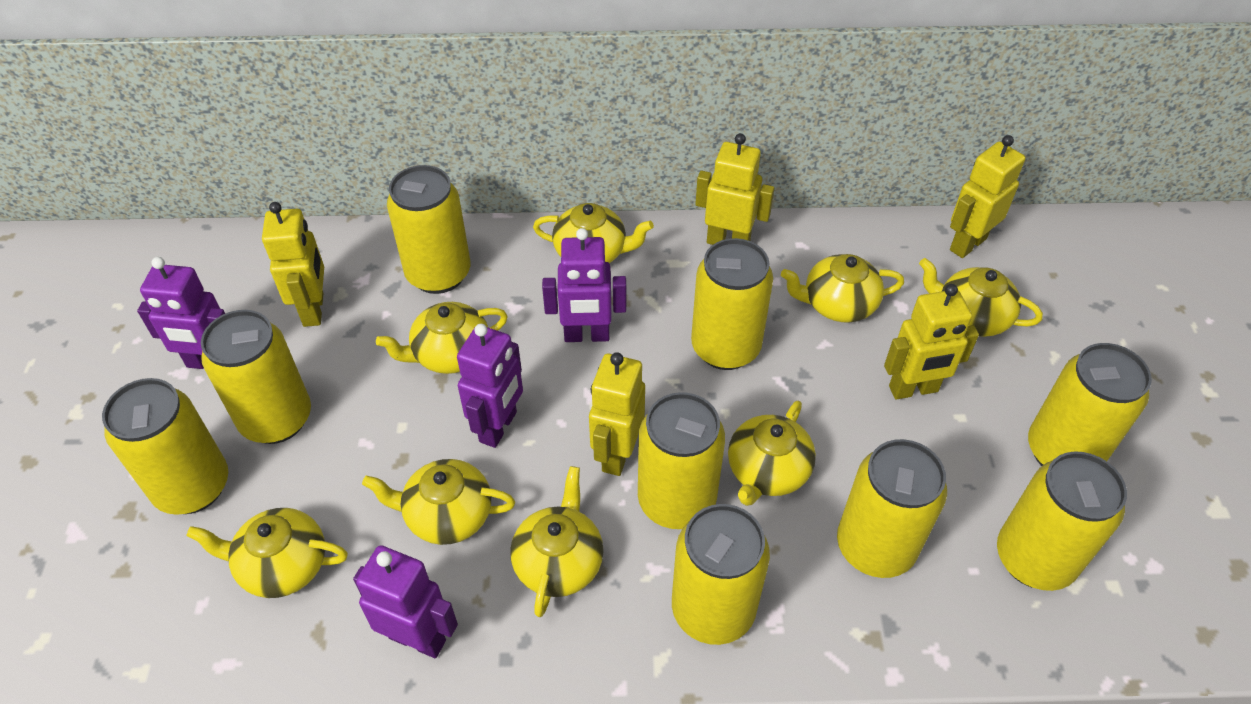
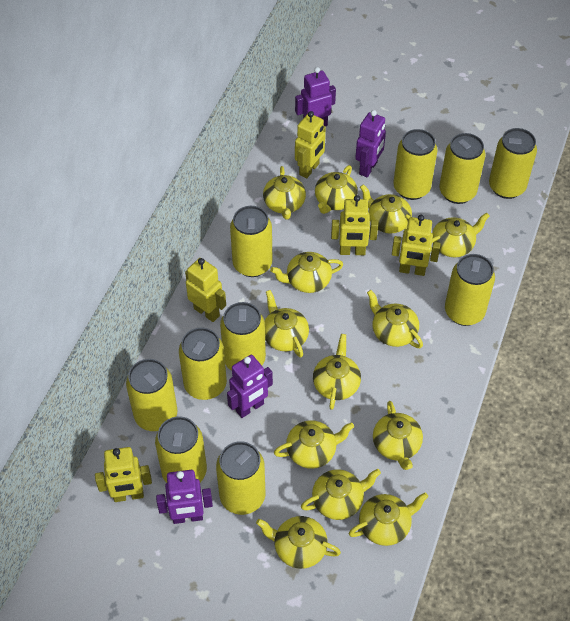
yellow can: 9 -> 10
yellow teapot: 8 -> 13

